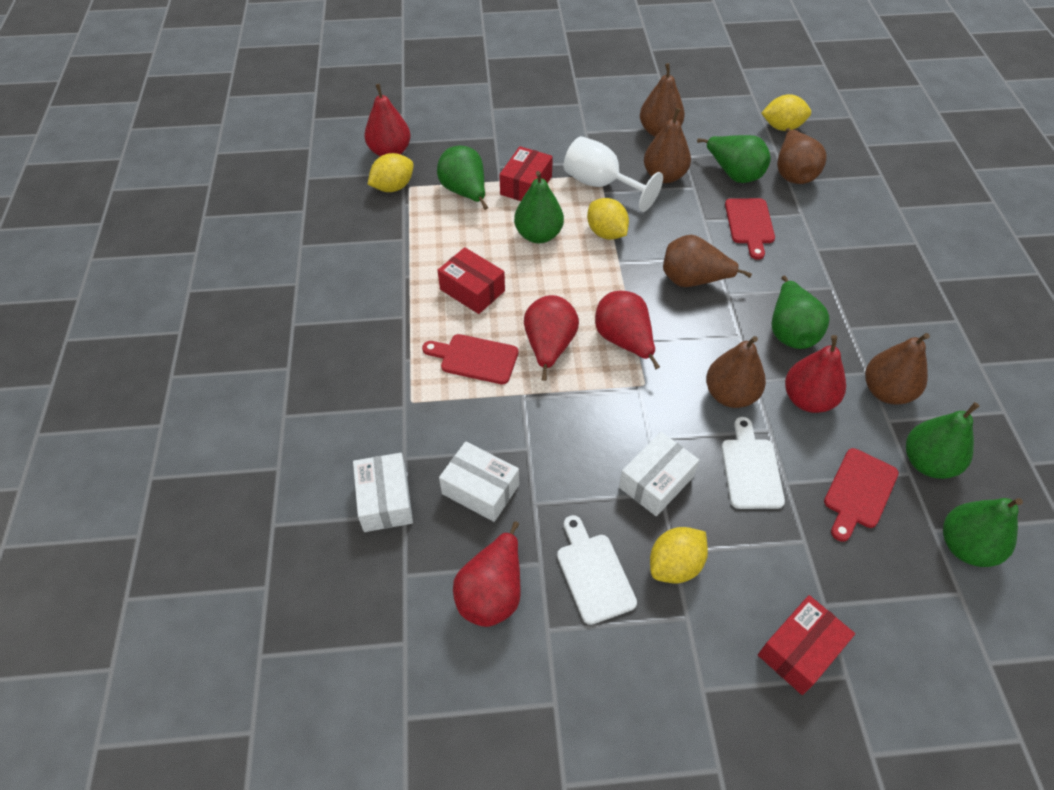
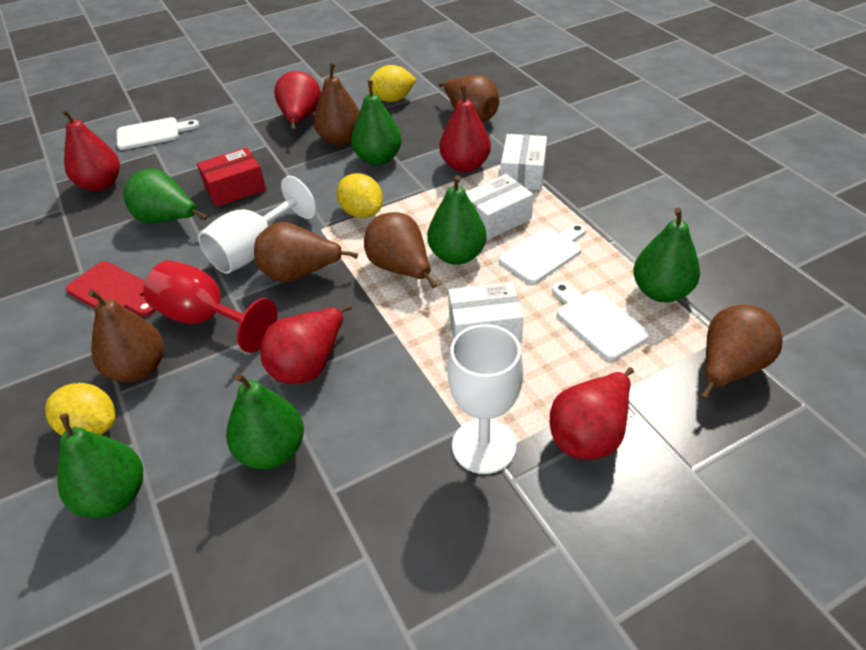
red box: 3 -> 1
red cutting board: 3 -> 1
red goblet: 0 -> 1
white cutting board: 2 -> 3
white goblet: 1 -> 2
yellow lemon: 4 -> 3

